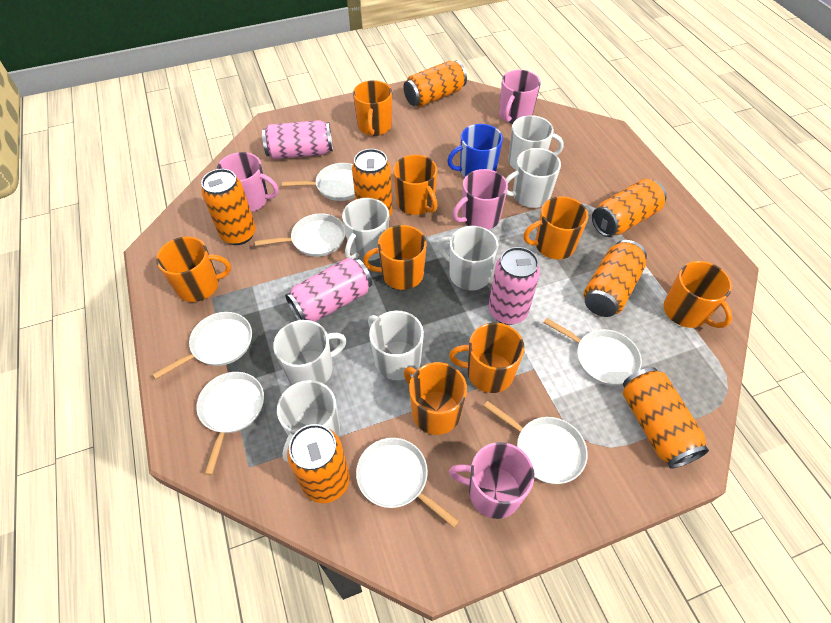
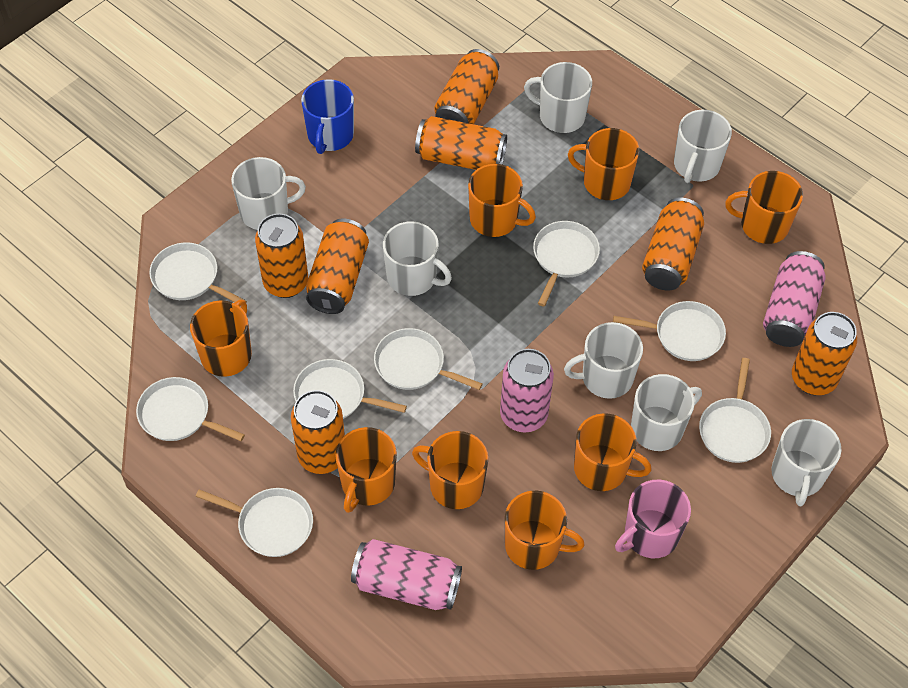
pink mug: 4 -> 1
white pan: 7 -> 8

